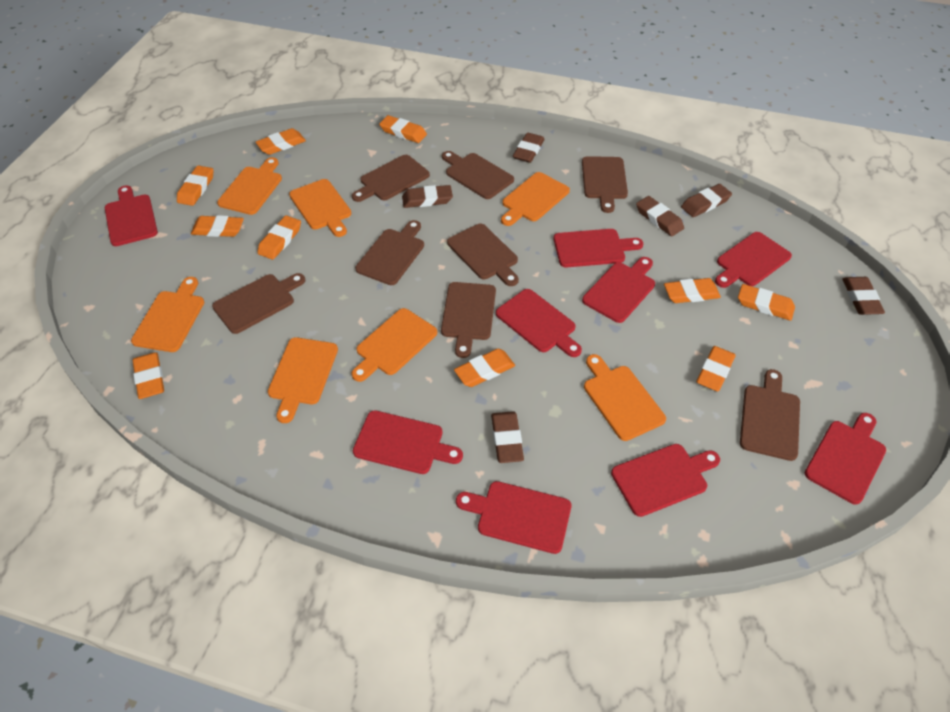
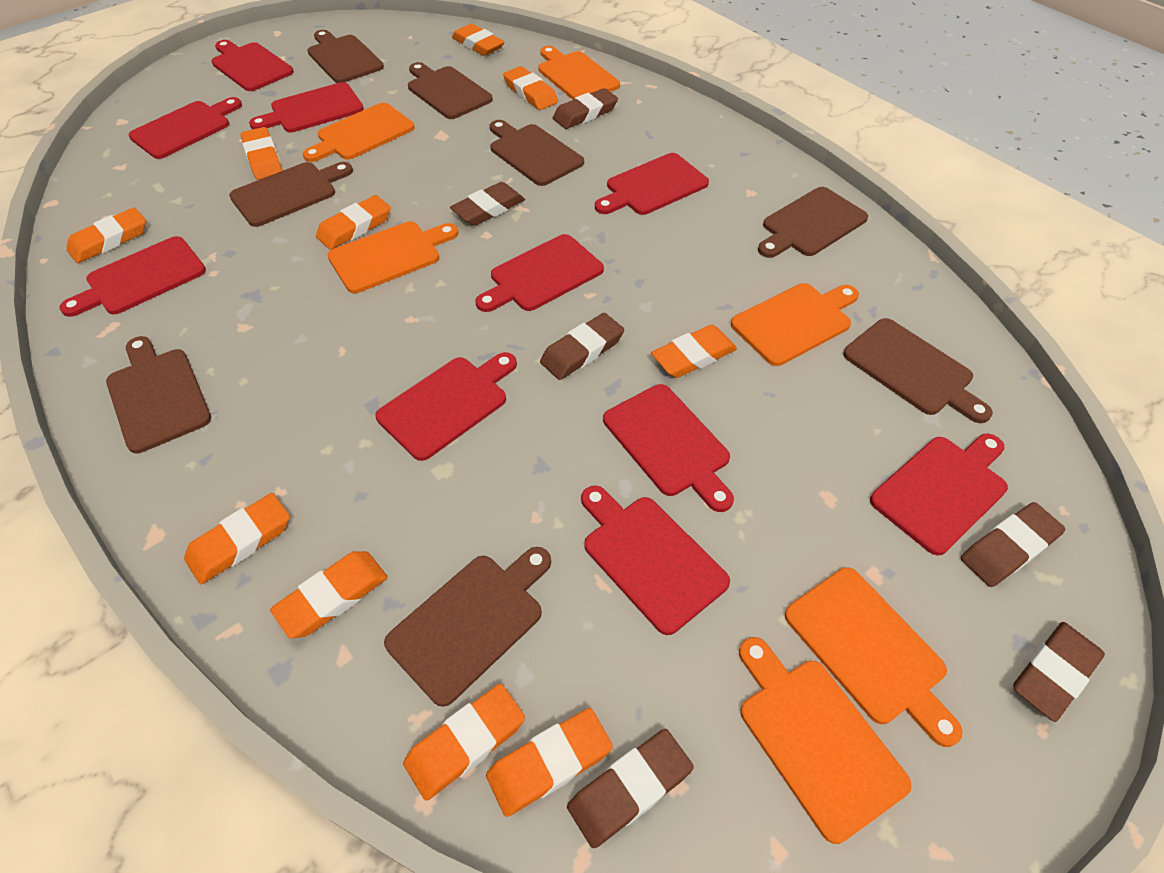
orange cutting board: 7 -> 6
red cutting board: 9 -> 10

